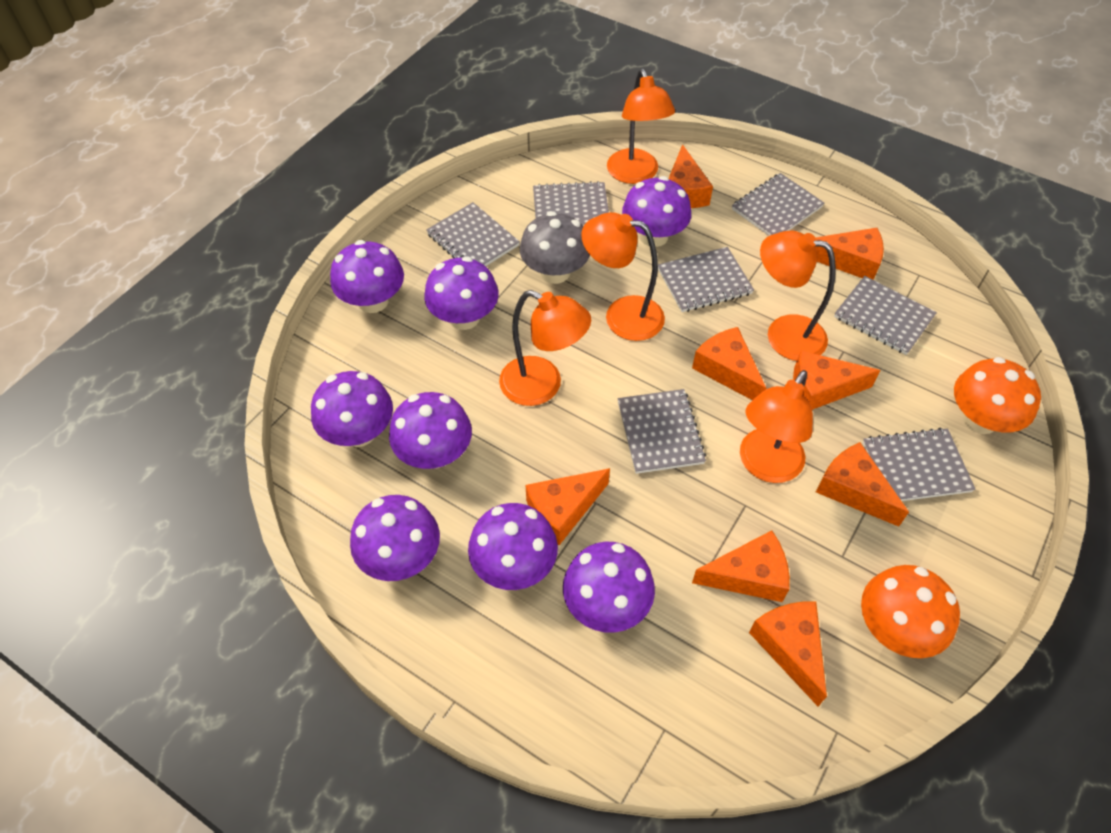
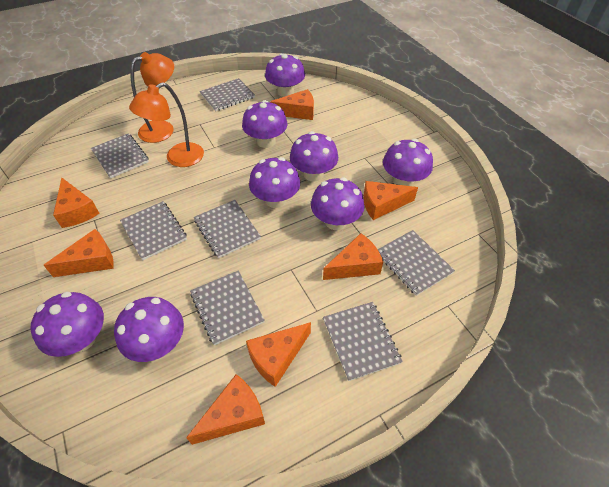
grey mushroom: 1 -> 0
orange cheese: 8 -> 7
orange lamp: 5 -> 2
orange mushroom: 2 -> 0

